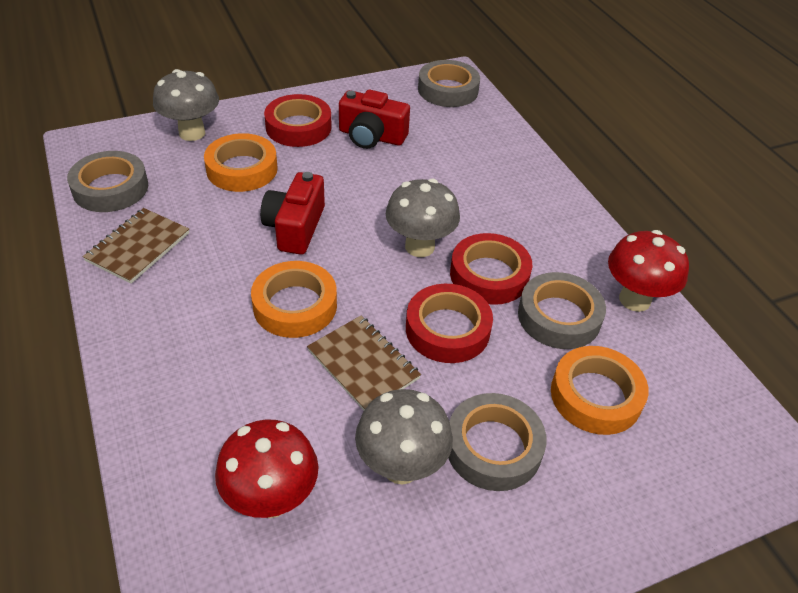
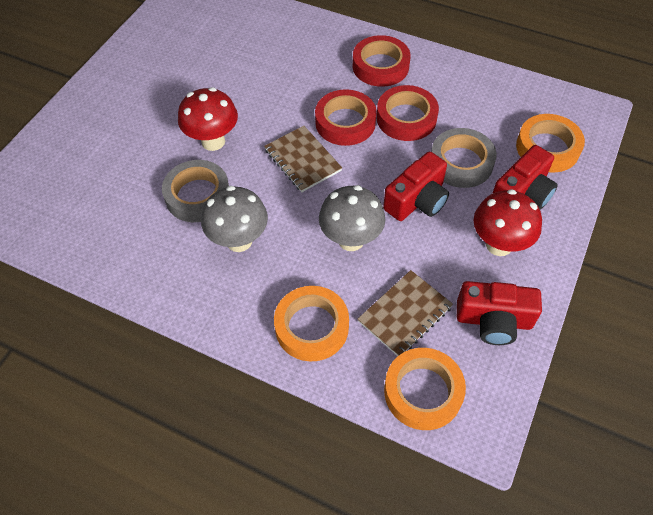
grey mushroom: 3 -> 2
grey tape: 4 -> 2
red camera: 2 -> 3

